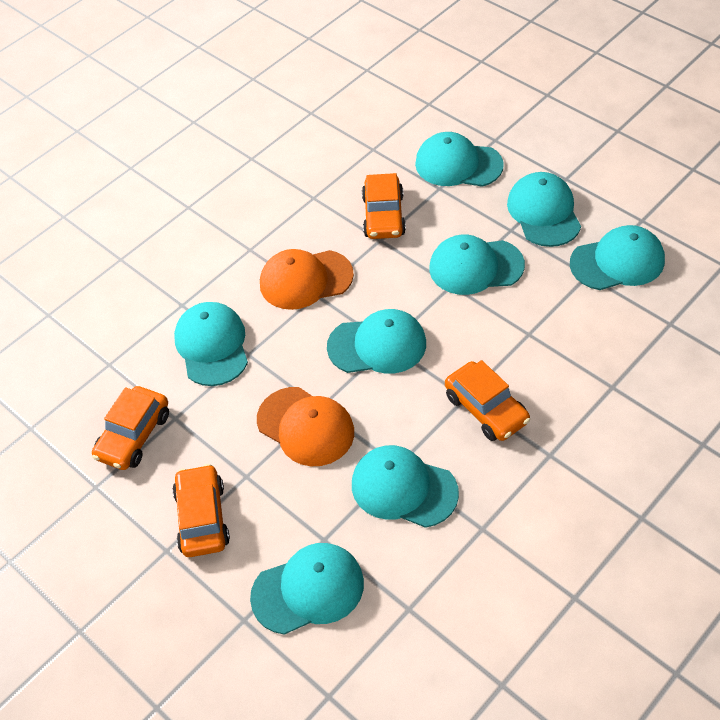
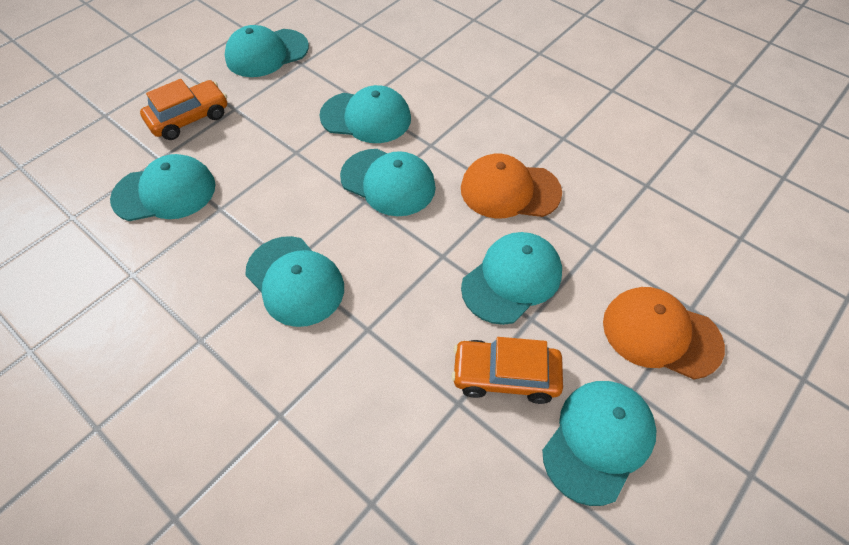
orange car: 4 -> 2
turquoise cap: 8 -> 7

